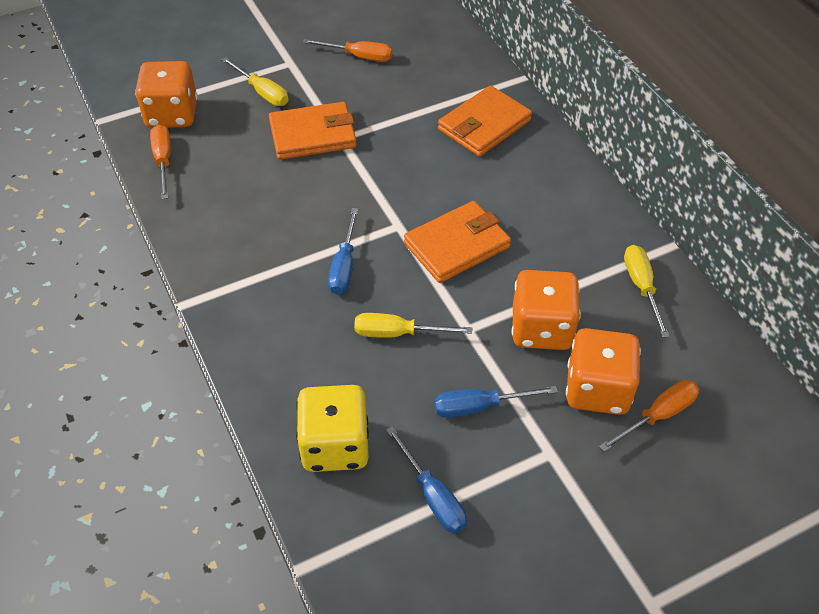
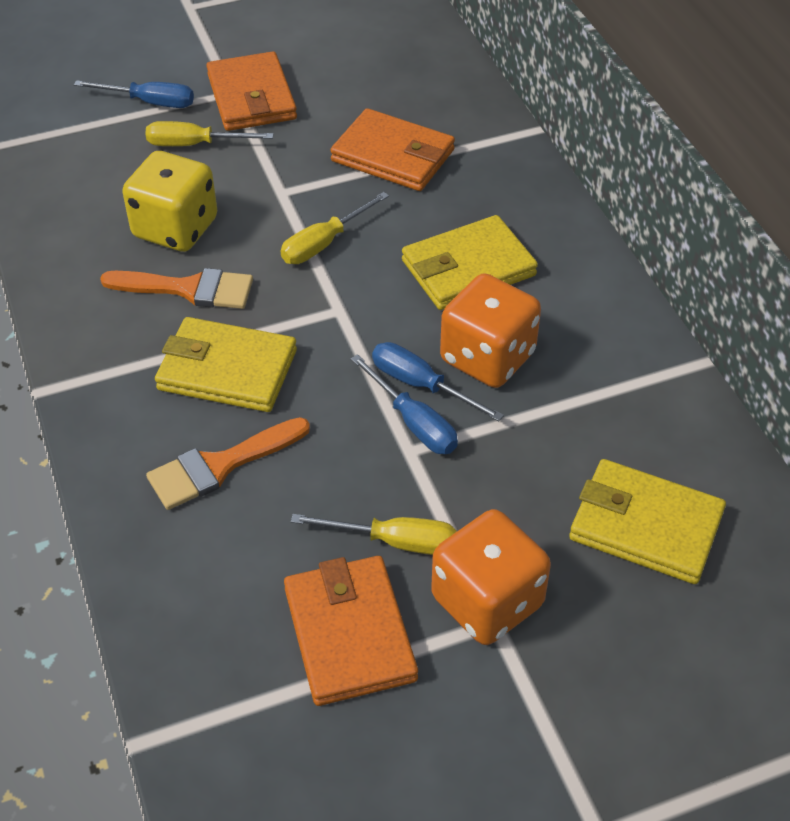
orange brush: 0 -> 2
orange dice: 3 -> 2
orange screwdriver: 3 -> 0
yellow wallet: 0 -> 3

